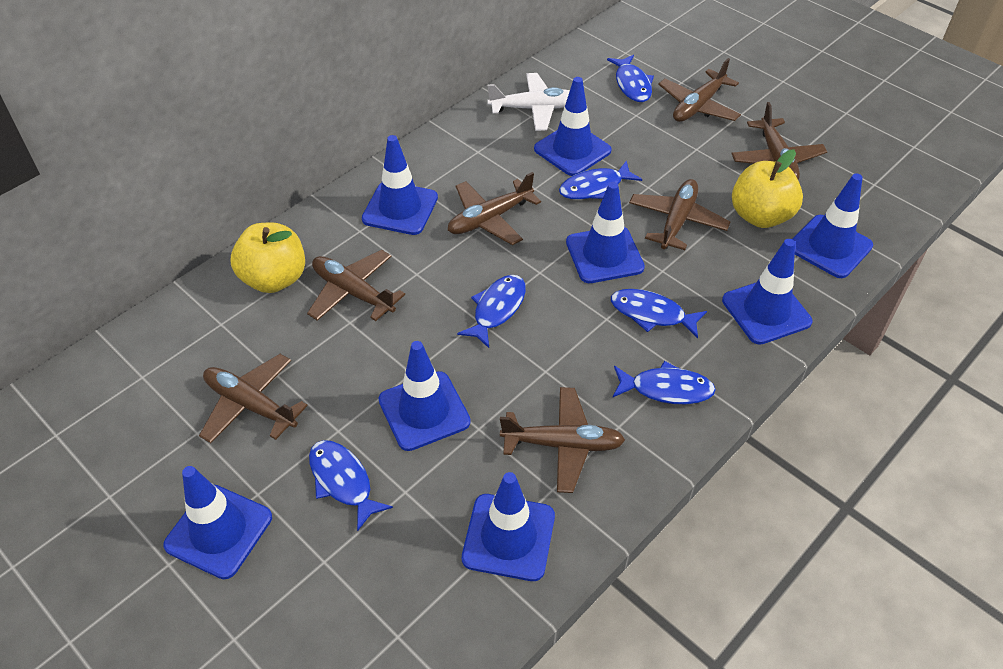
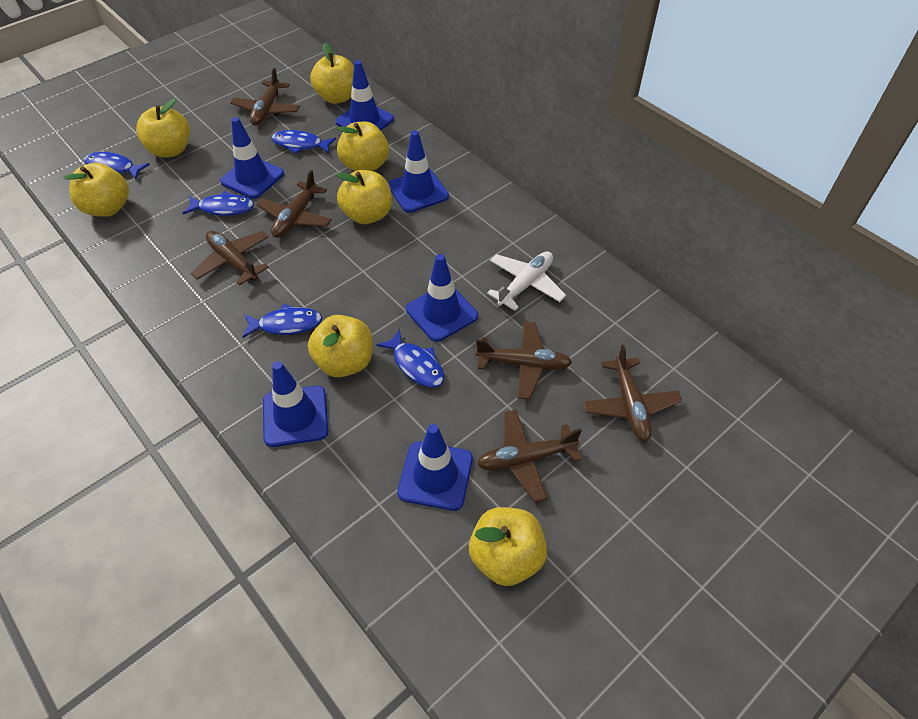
blue fish: 6 -> 5
blue traffic cone: 8 -> 6
brown plane: 7 -> 6
yellow apple: 2 -> 7

